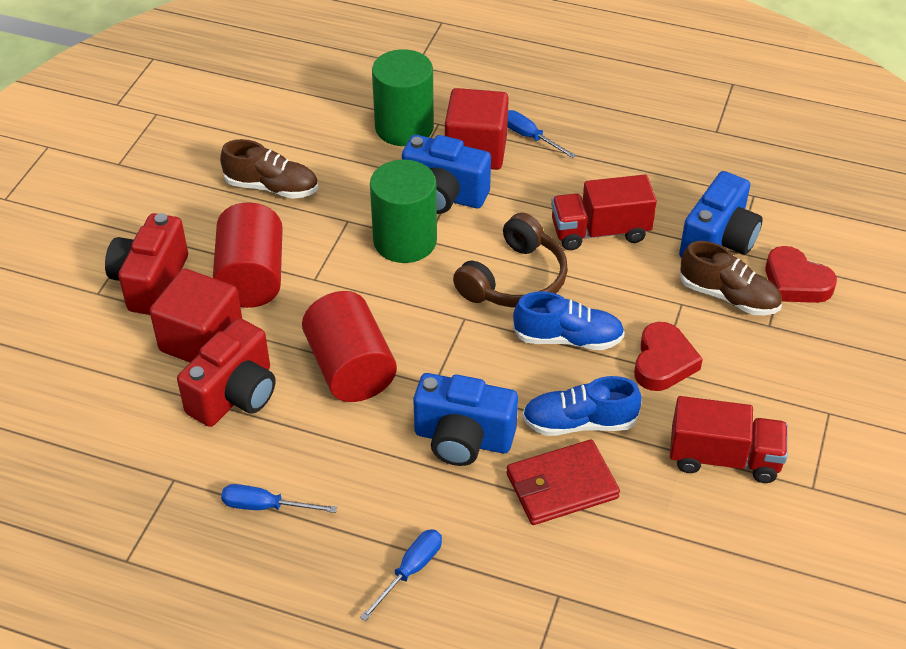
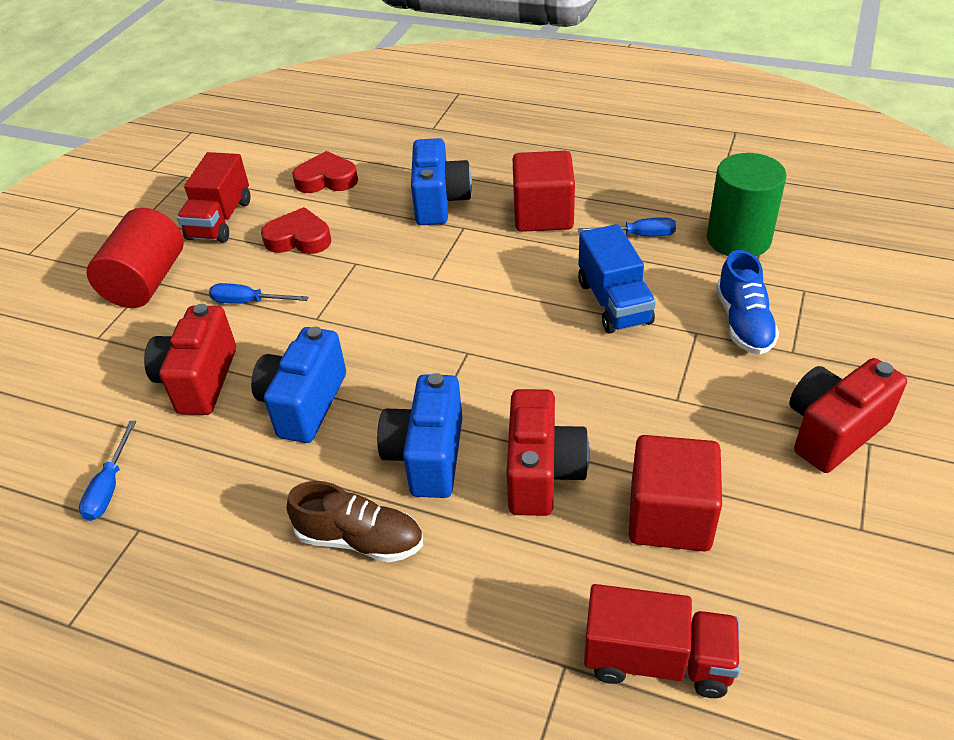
blue shoe: 2 -> 1
blue truck: 0 -> 1
brown headphones: 1 -> 0
brown shoe: 2 -> 1
green cylinder: 2 -> 1
red camera: 2 -> 3
red cylinder: 2 -> 1
red wallet: 1 -> 0

